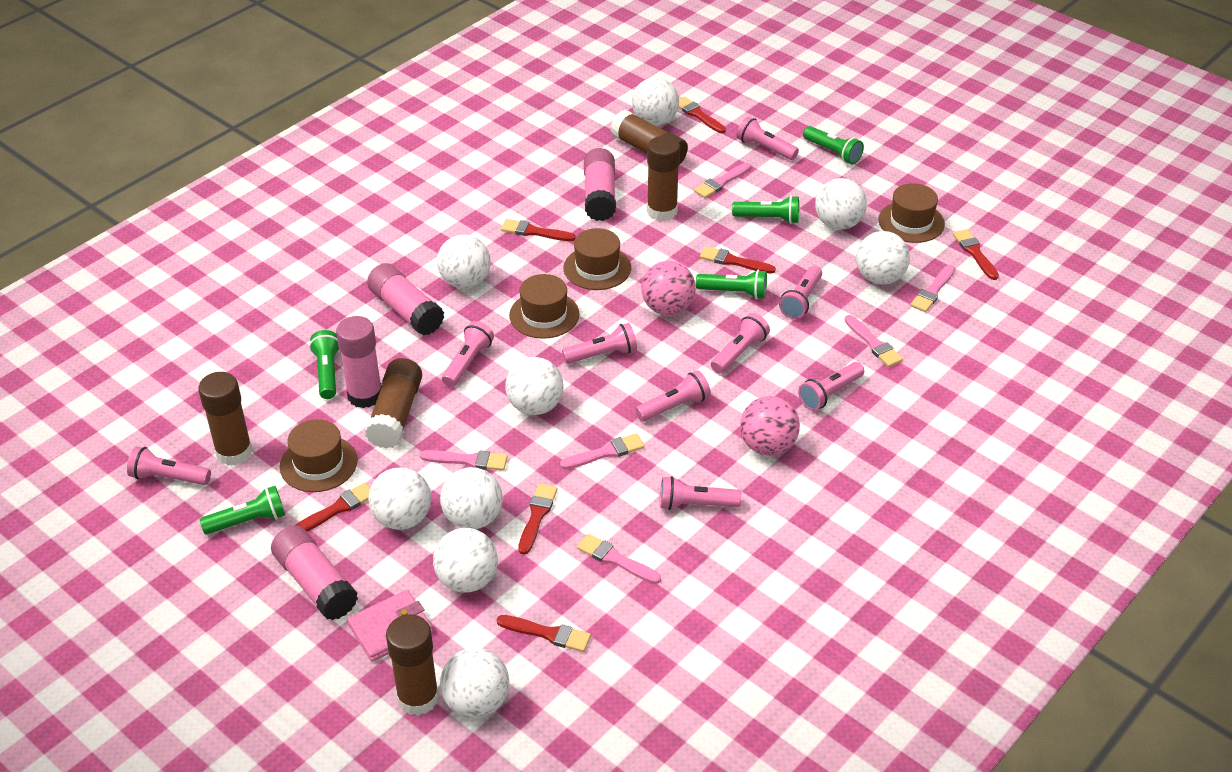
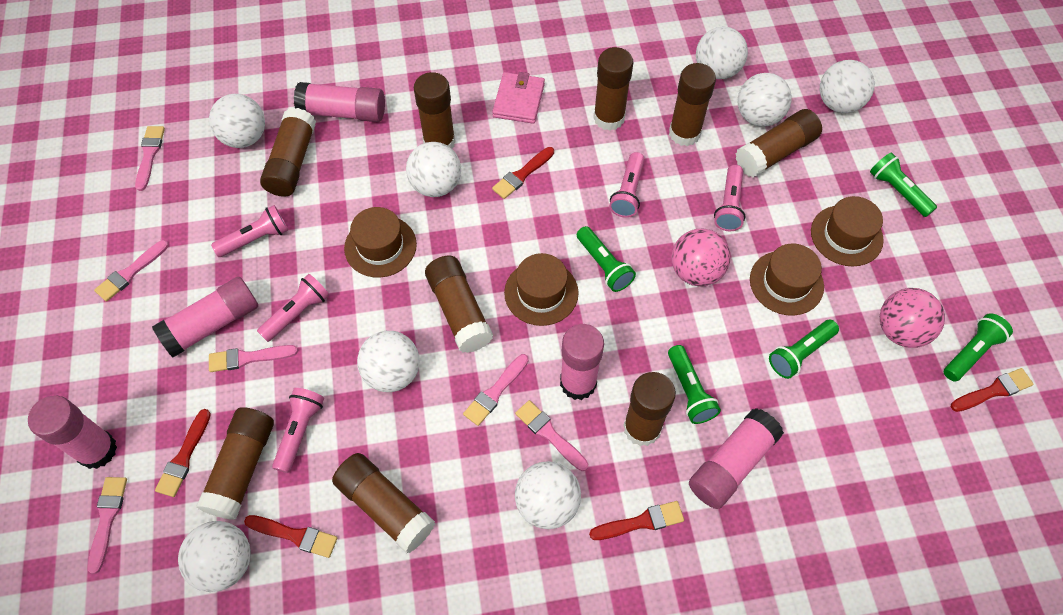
brown glue stick: 5 -> 9
pink flashlight: 9 -> 5
pink glue stick: 4 -> 5
red brush: 7 -> 5
white ball: 9 -> 8

